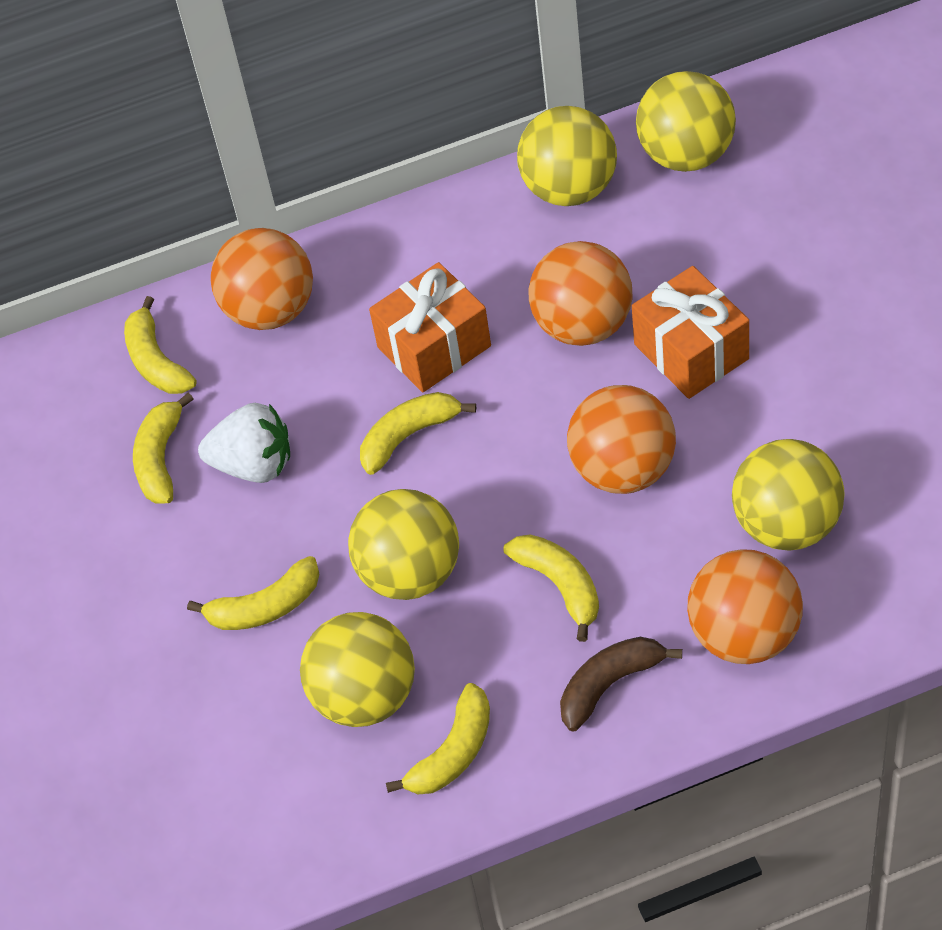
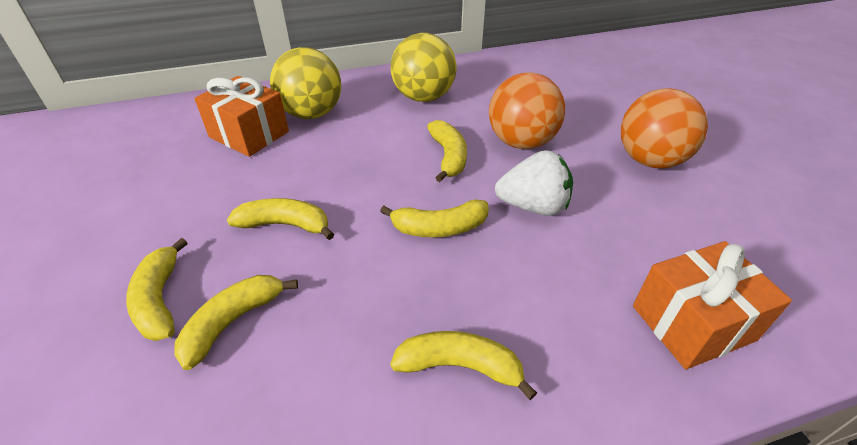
brown banana: 1 -> 0
orange ball: 4 -> 2
yellow ball: 5 -> 2

